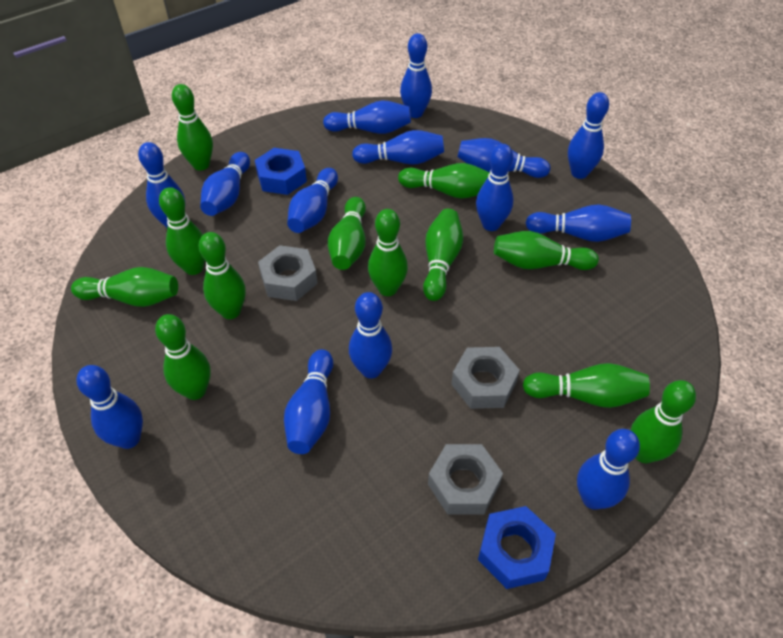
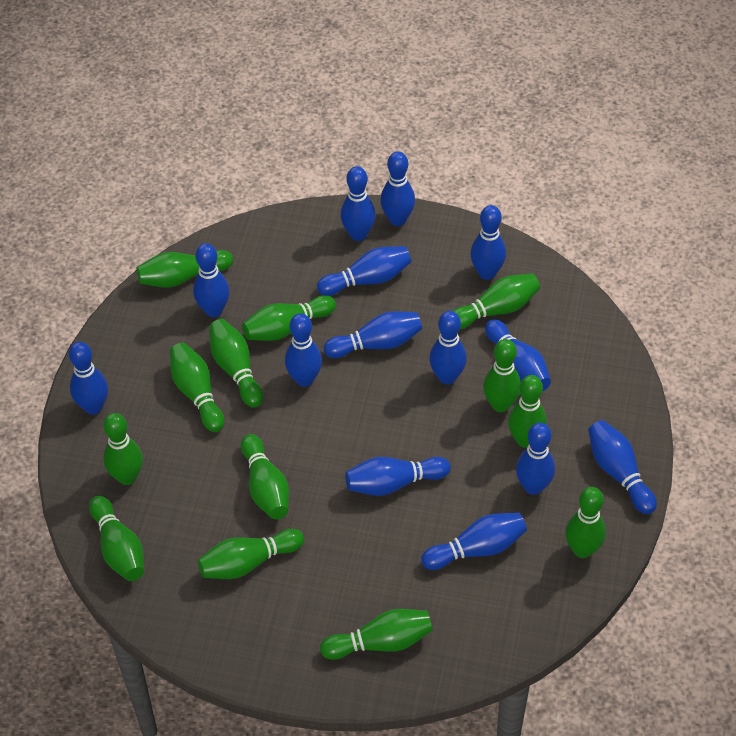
blue nut: 2 -> 0
green bowling pin: 12 -> 13
grey nut: 3 -> 0

